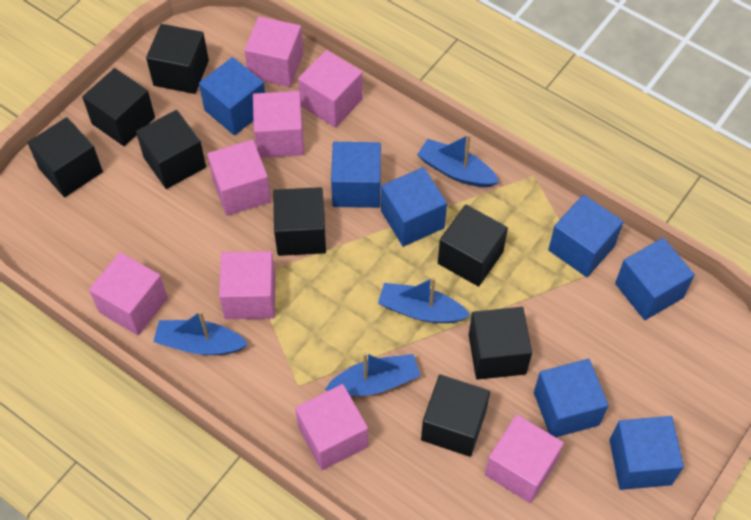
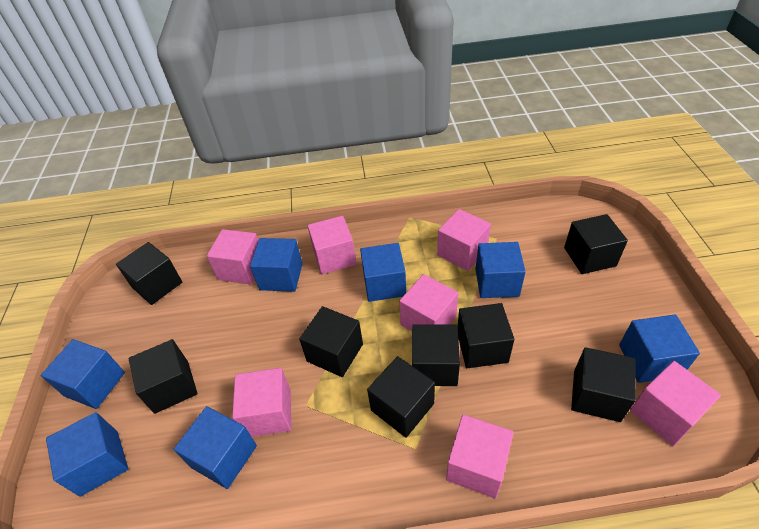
blue boat: 4 -> 0
pink cube: 8 -> 7

